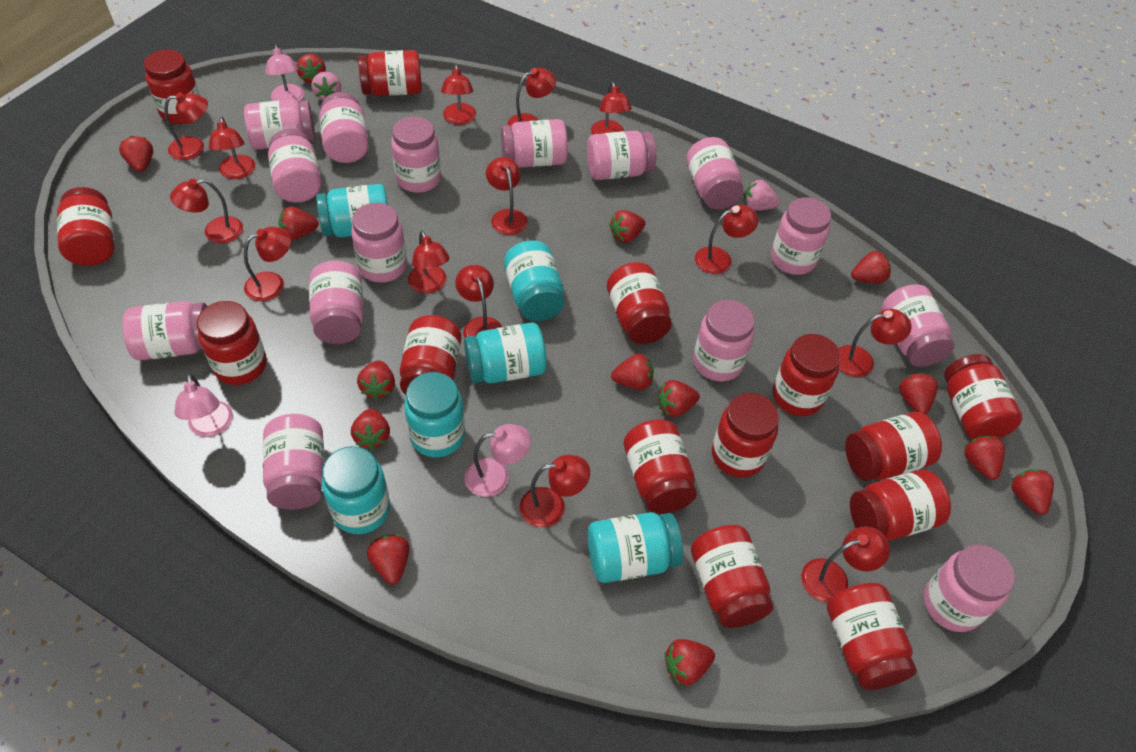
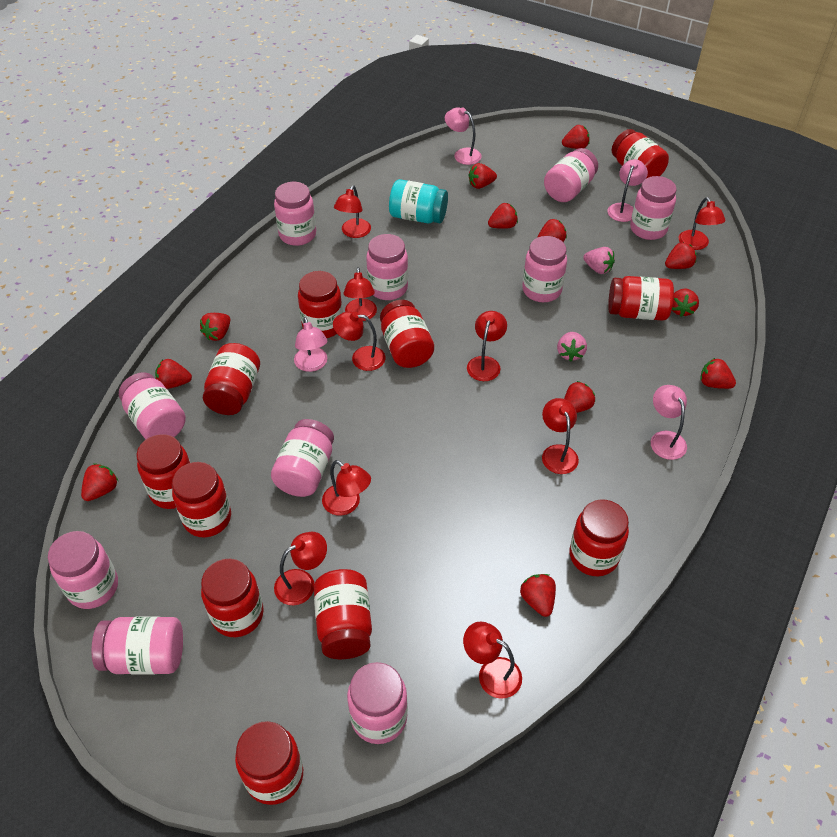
pink jar: 15 -> 10
pink lamp: 3 -> 4
red jar: 14 -> 11
red lamp: 14 -> 9
red strawberry: 14 -> 12
turquoise jar: 6 -> 1

